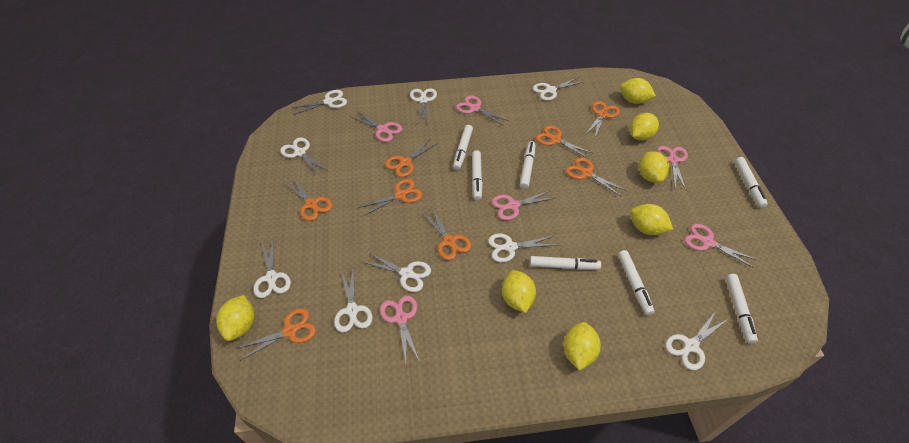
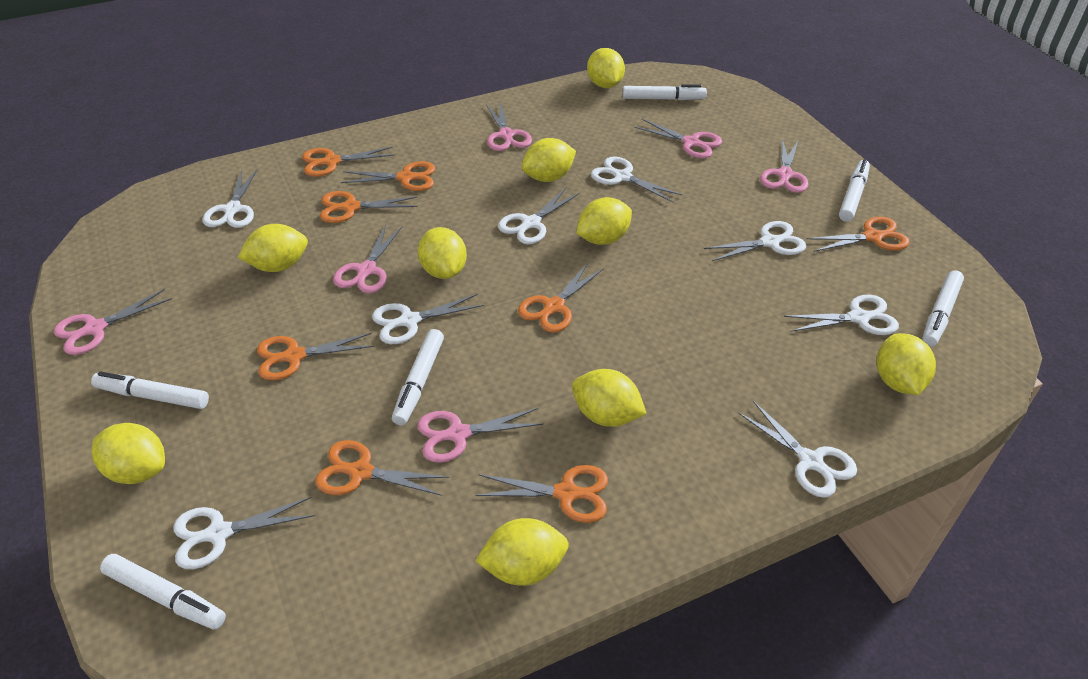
white marker: 7 -> 6
white scissors: 9 -> 8
yellow lemon: 7 -> 9

